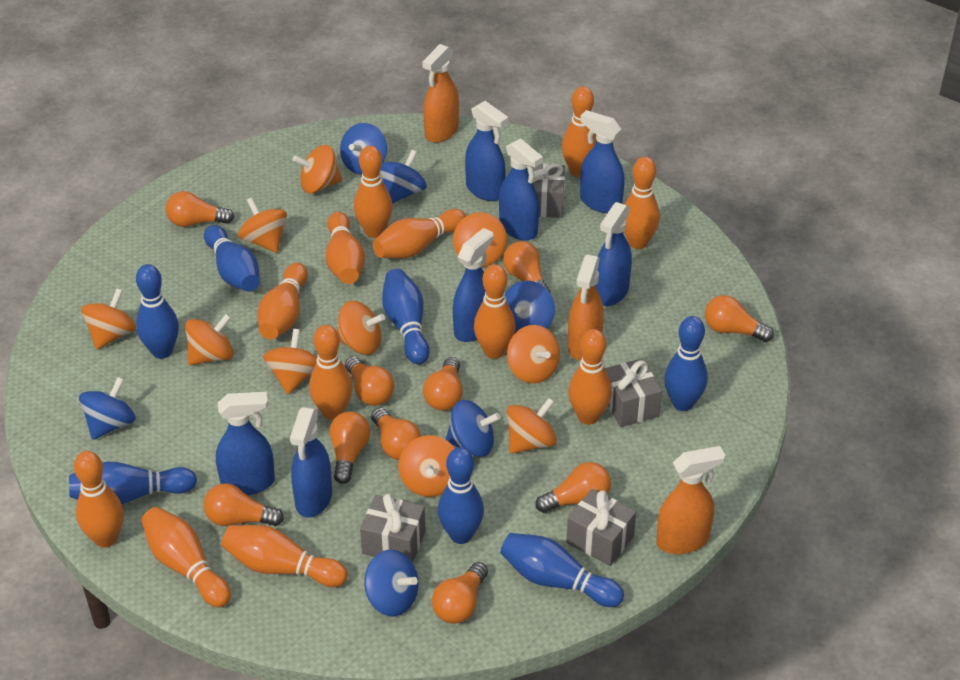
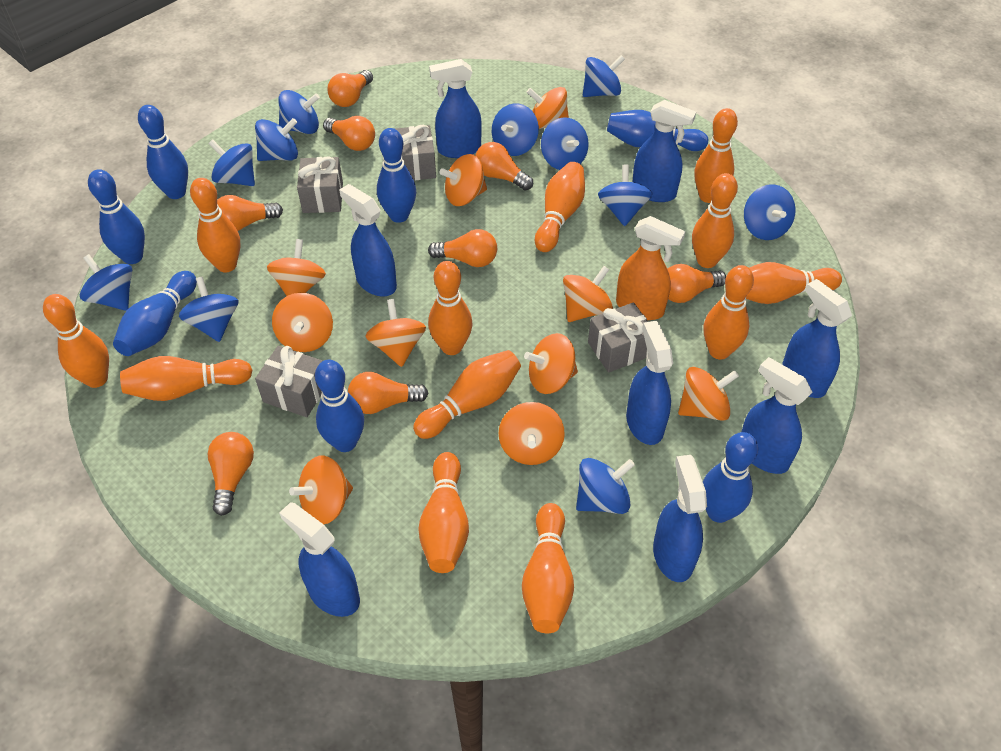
blue spinning top: 6 -> 11
blue spray bottle: 7 -> 8
orange light bulb: 10 -> 8
orange spray bottle: 3 -> 1

